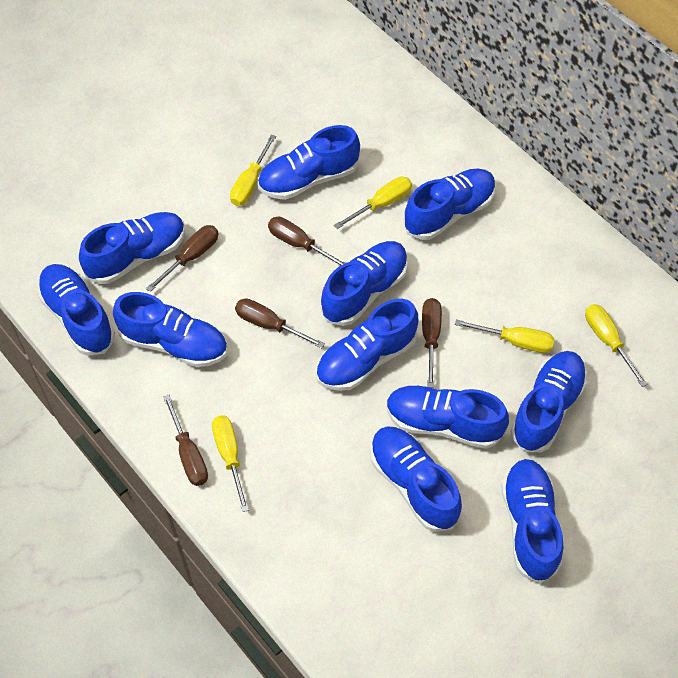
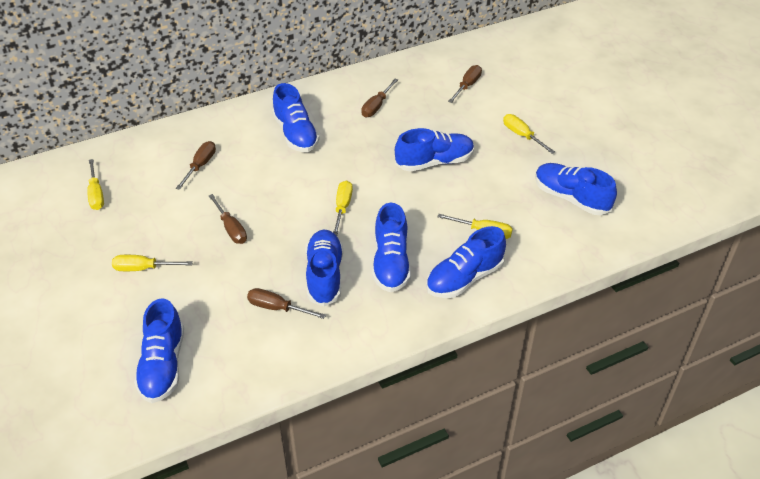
blue shoe: 11 -> 7

